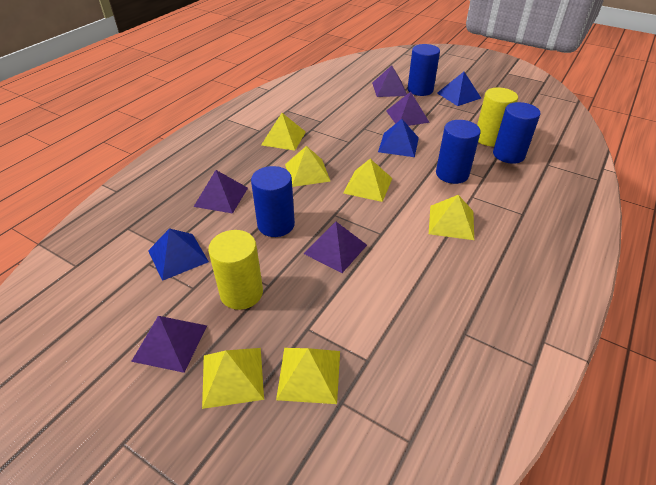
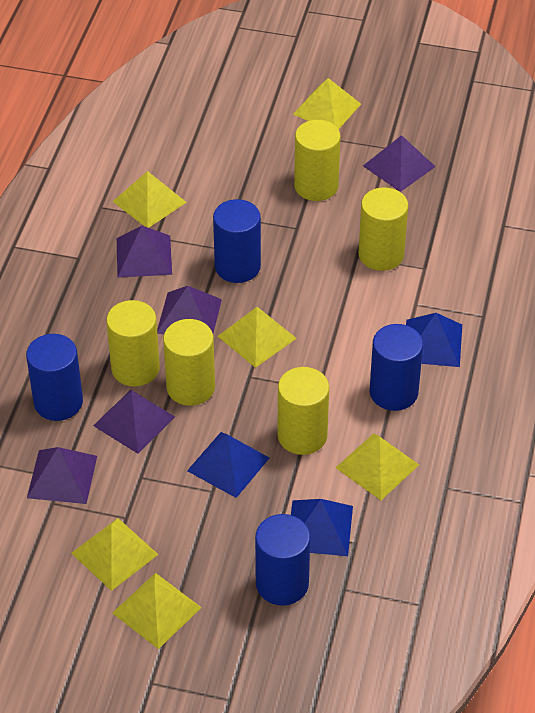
yellow cylinder: 2 -> 5

